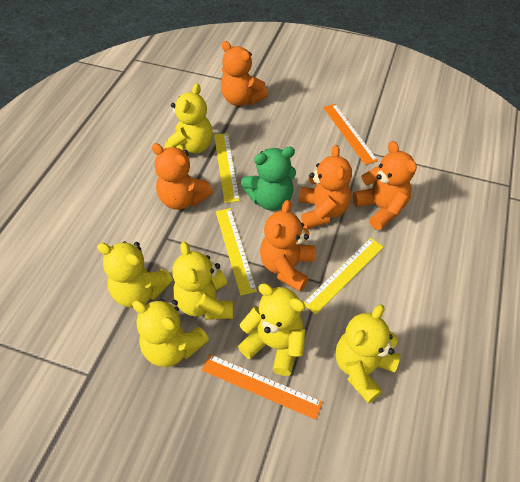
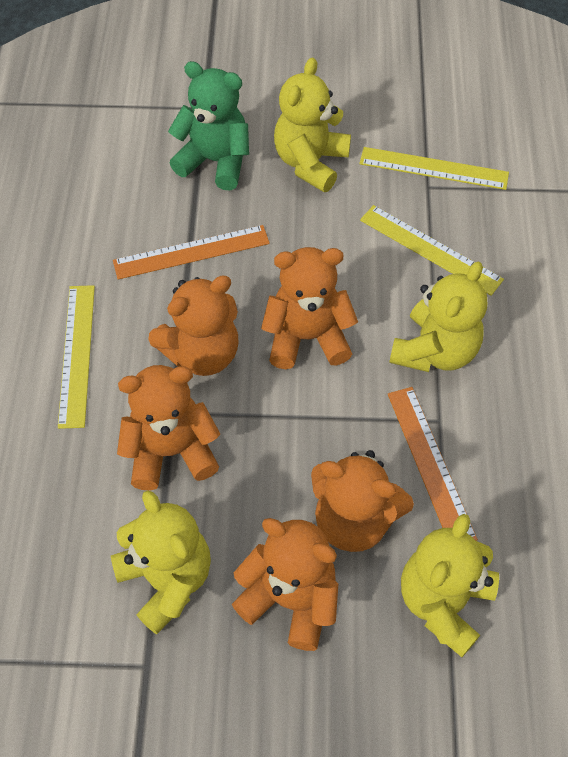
yellow teddy bear: 6 -> 4

